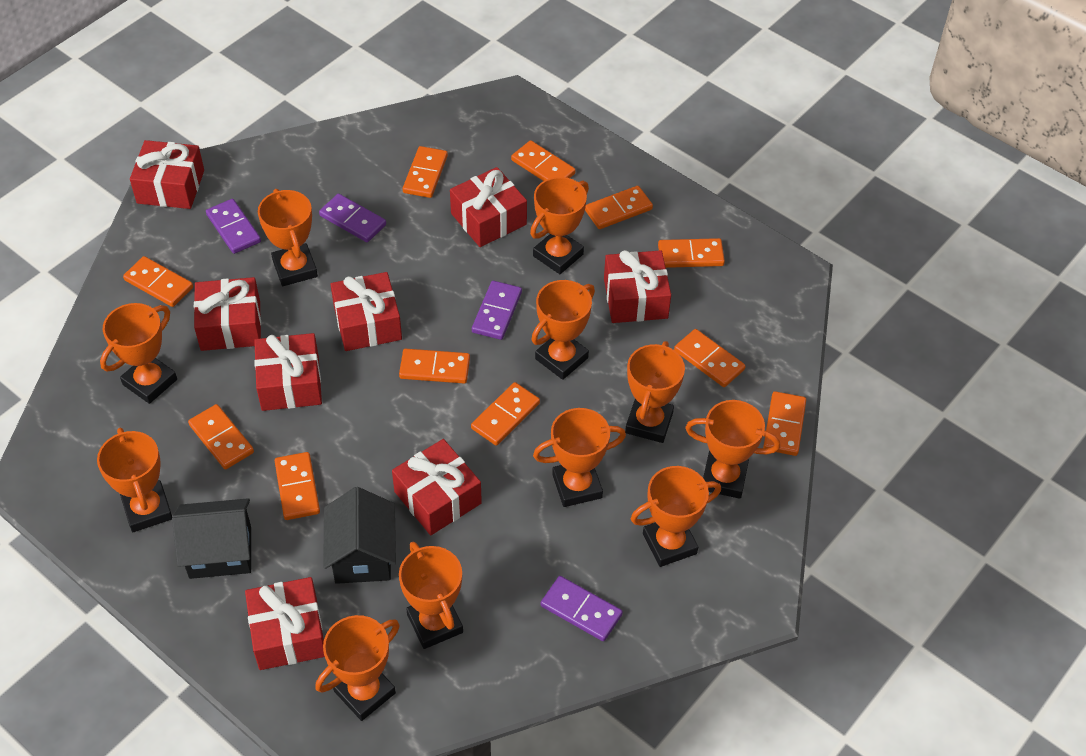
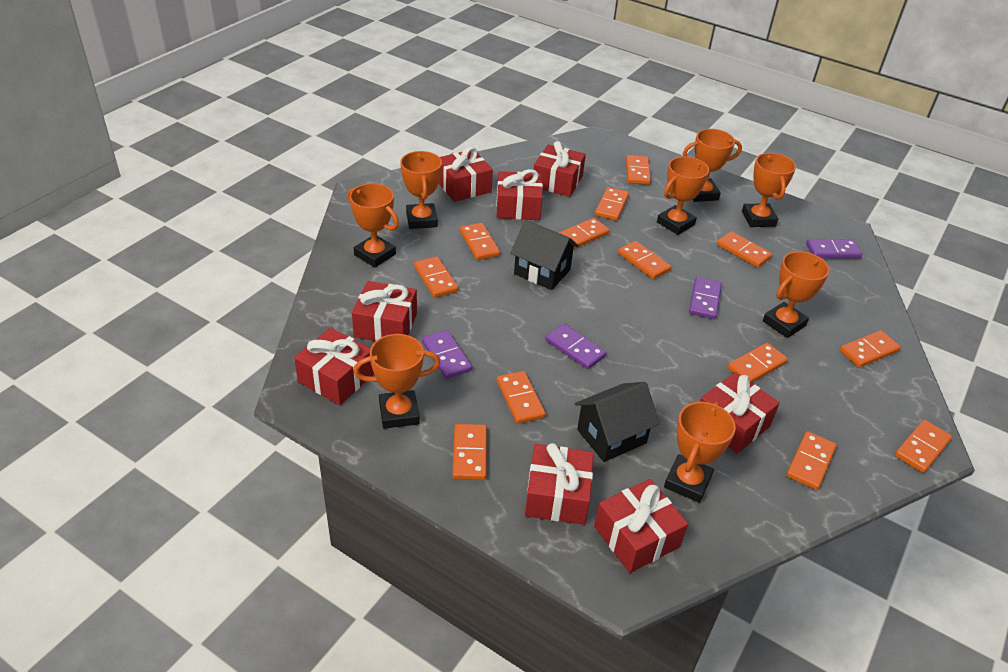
orange domino: 11 -> 13
orange trophy: 11 -> 8

